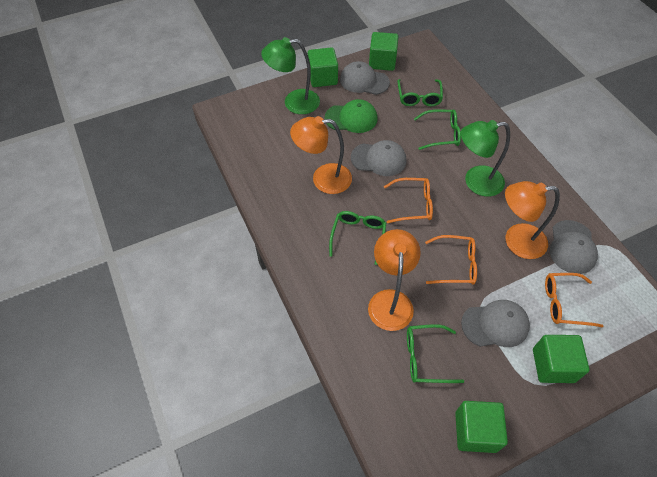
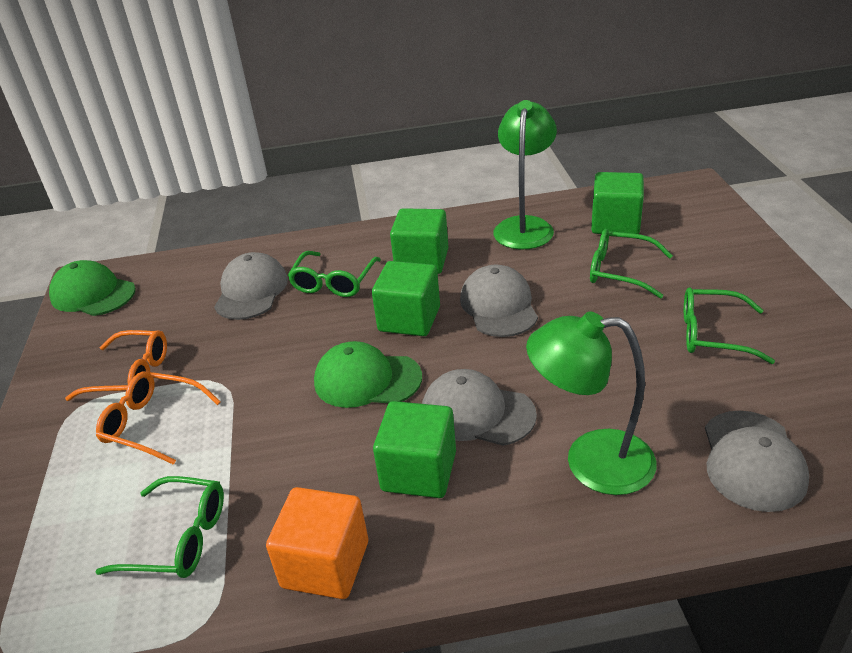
green cap: 1 -> 2
orange cube: 0 -> 1
orange glasses: 3 -> 2
orange lamp: 3 -> 0

